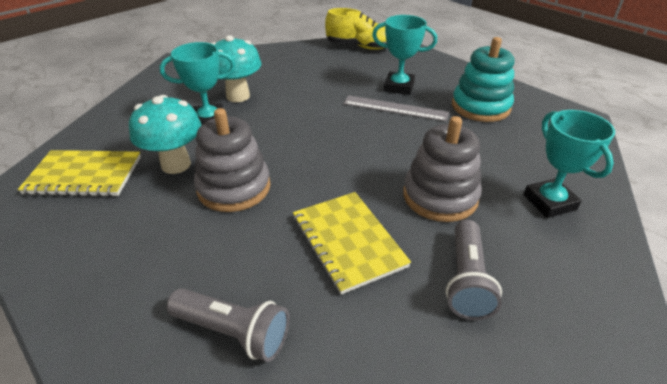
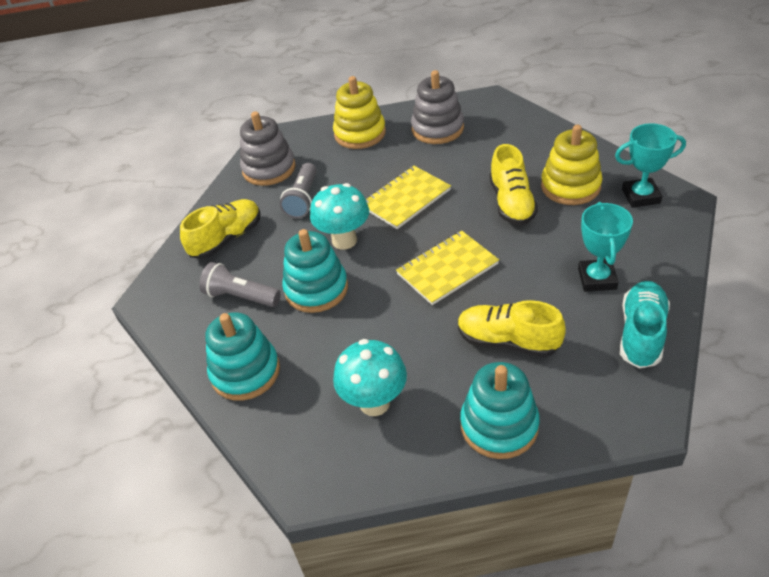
grey ruler: 1 -> 0
turquoise shoe: 0 -> 1
turquoise stacking toy: 1 -> 3
turquoise trophy: 3 -> 2
yellow shoe: 1 -> 3
yellow stacking toy: 0 -> 2

